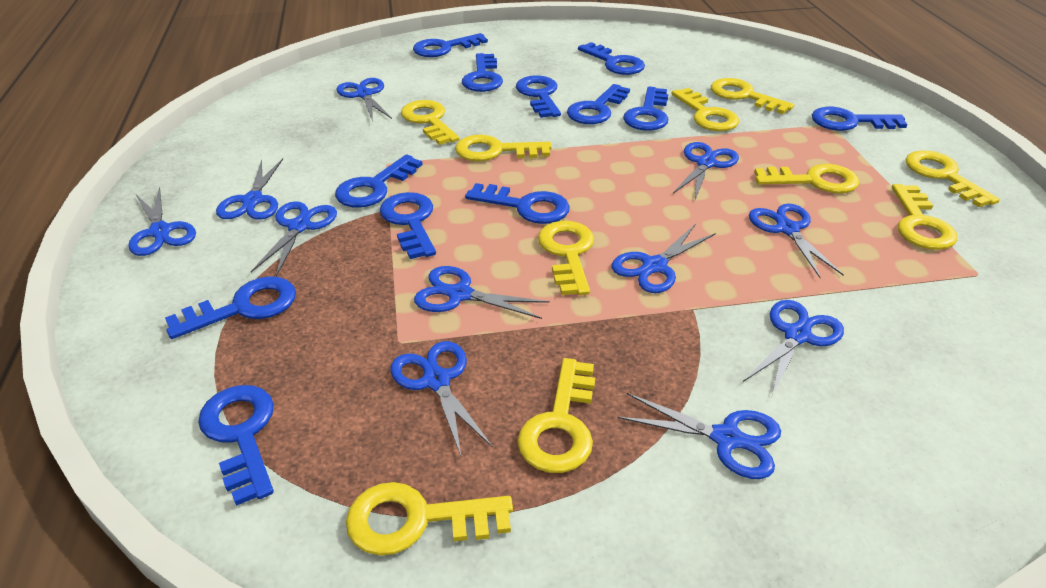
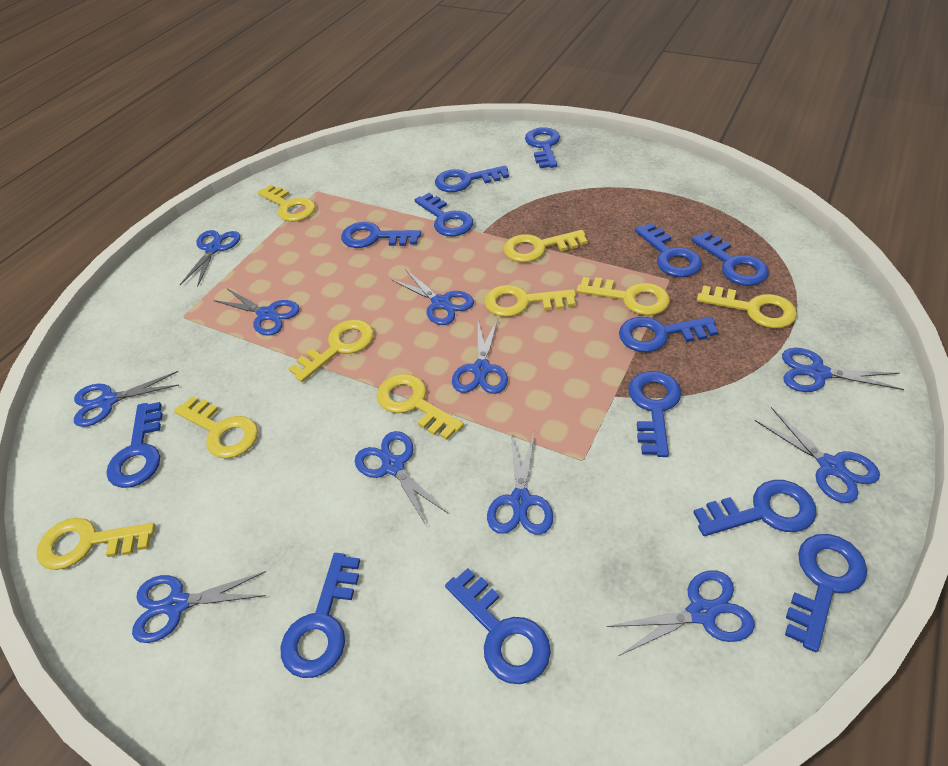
blue key: 12 -> 13
yellow key: 10 -> 9

